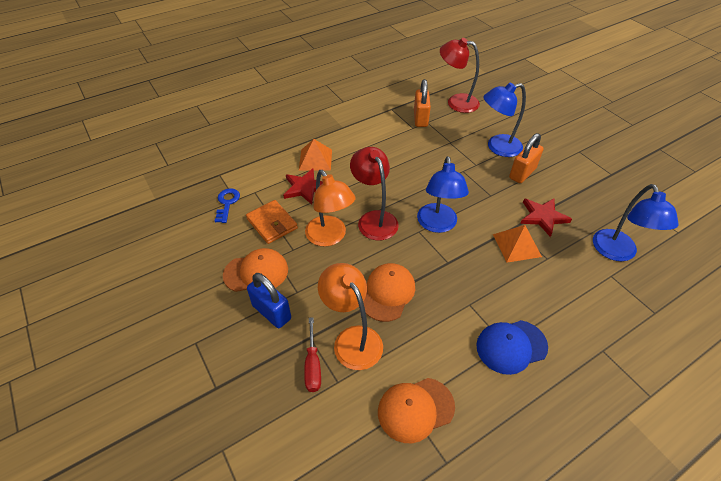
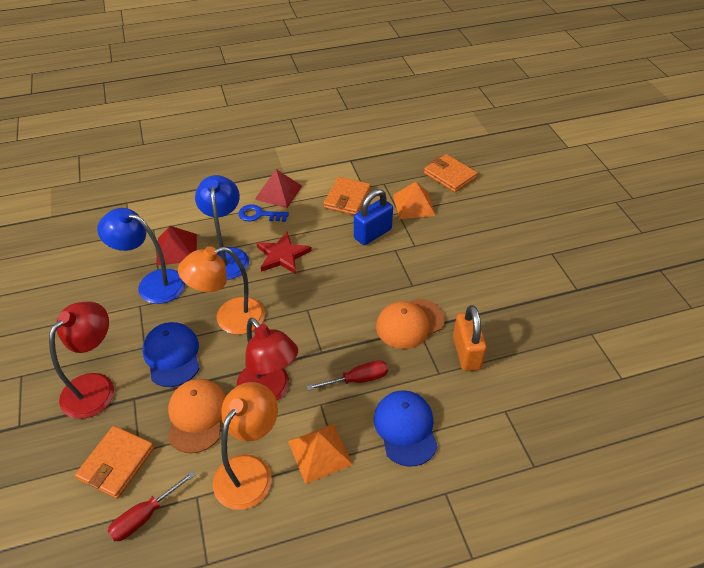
blue cap: 1 -> 2
blue lamp: 3 -> 2
orange cap: 3 -> 2
orange padlock: 2 -> 1
orange wallet: 1 -> 3
red pyramid: 0 -> 2
red screwdriver: 1 -> 2
red star: 2 -> 1

